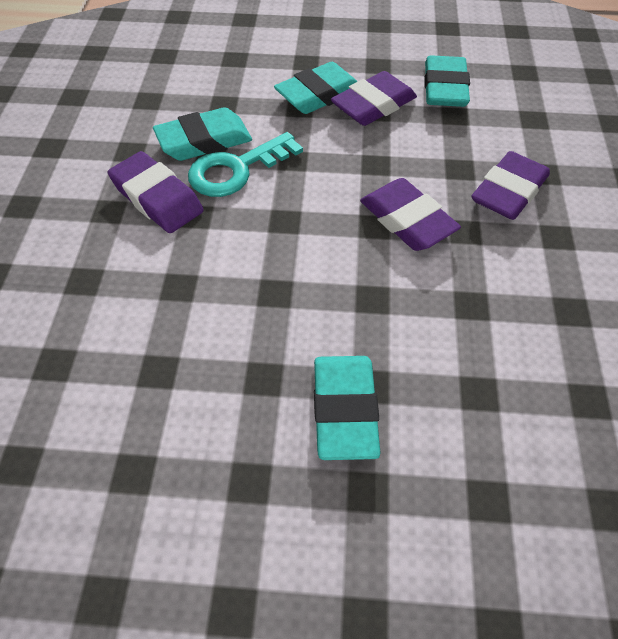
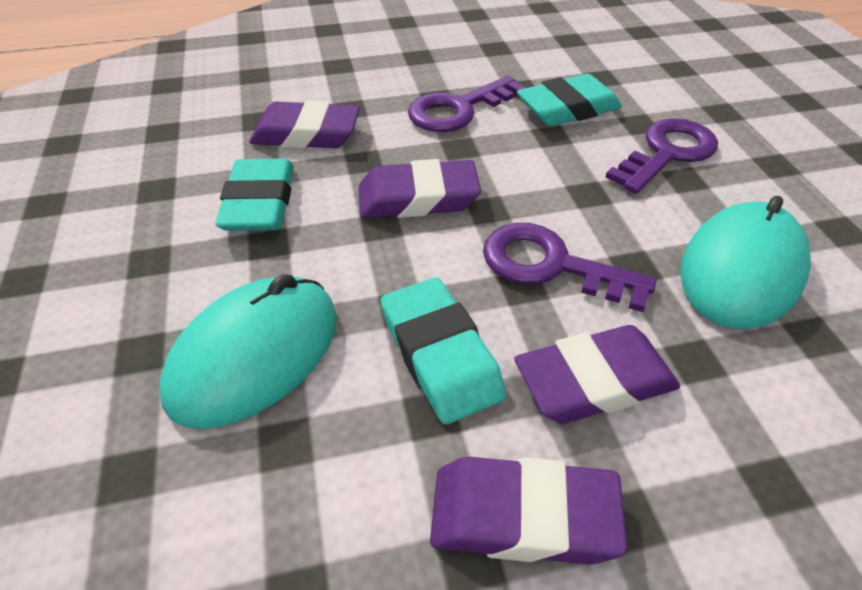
purple key: 0 -> 3
turquoise eraser: 4 -> 3
turquoise key: 1 -> 0
turquoise mouse: 0 -> 2

